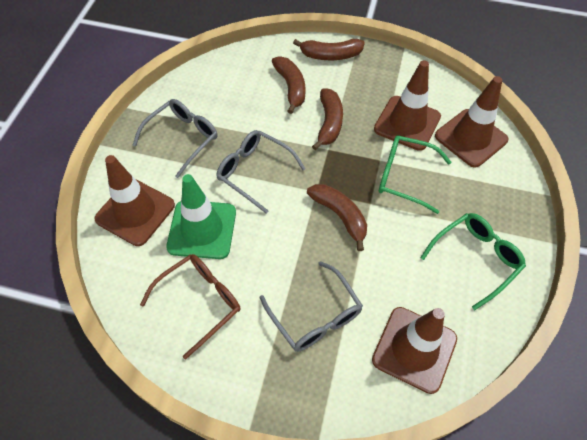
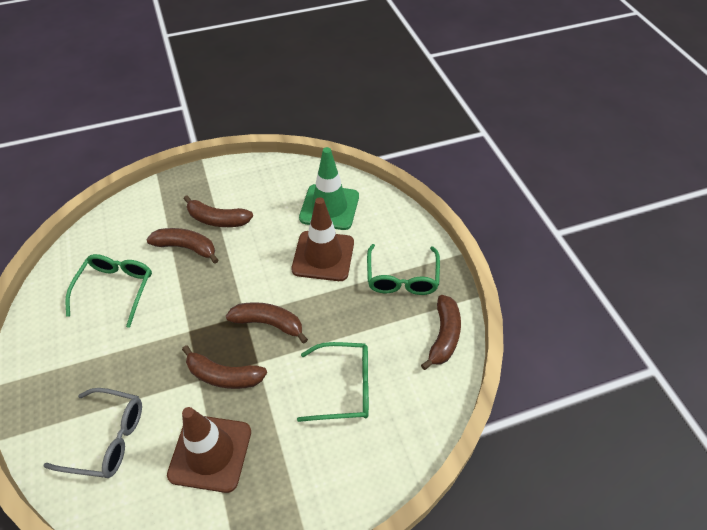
brown banana: 4 -> 5
brown glasses: 1 -> 0
brown traffic cone: 4 -> 2
green glasses: 2 -> 3
grey glasses: 3 -> 1

